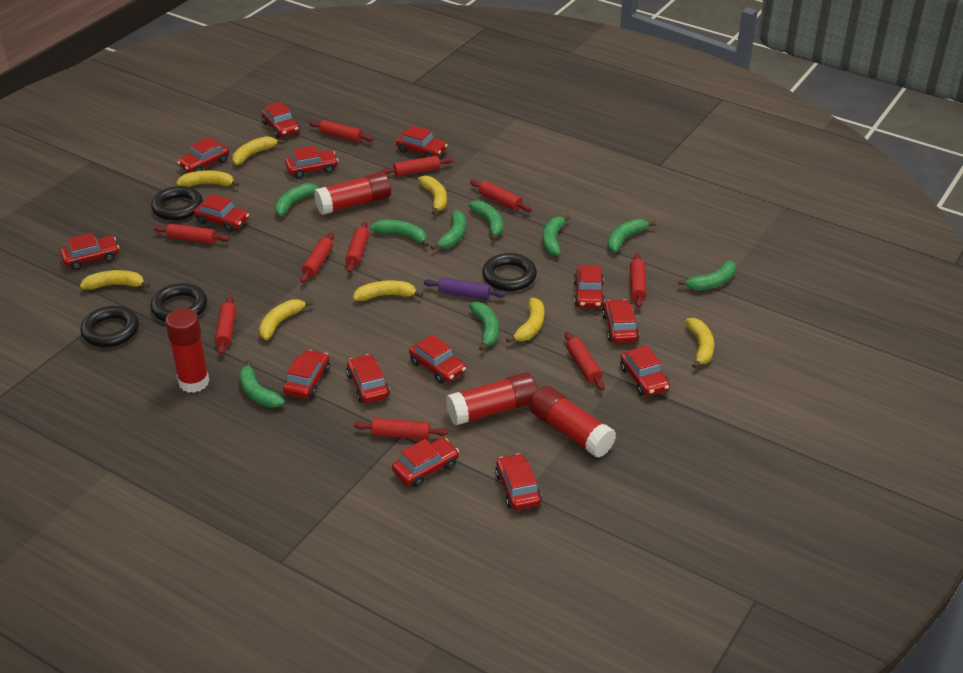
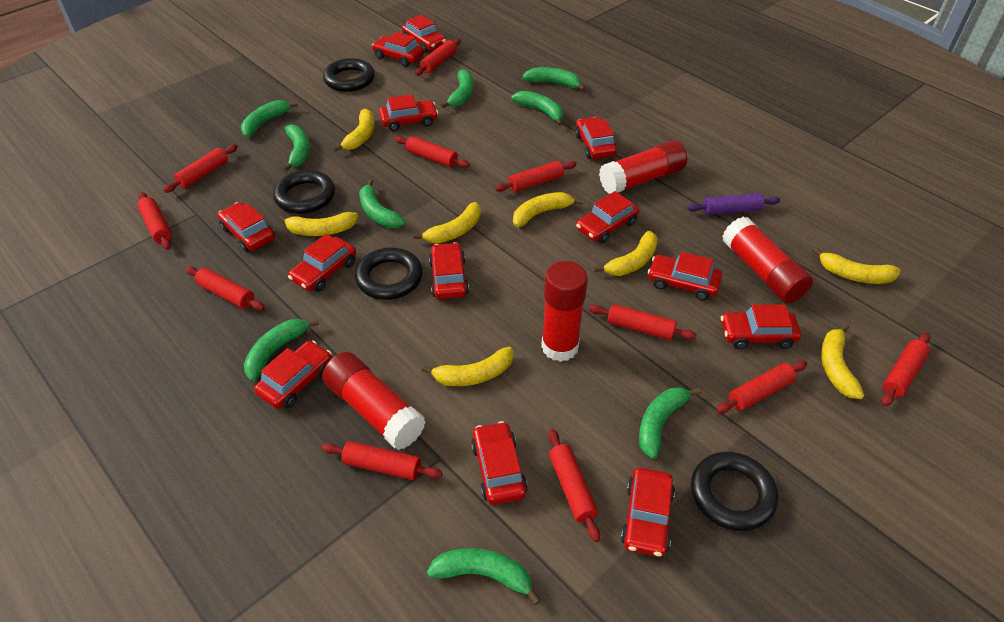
red car: 14 -> 13
red rolling pin: 10 -> 11

